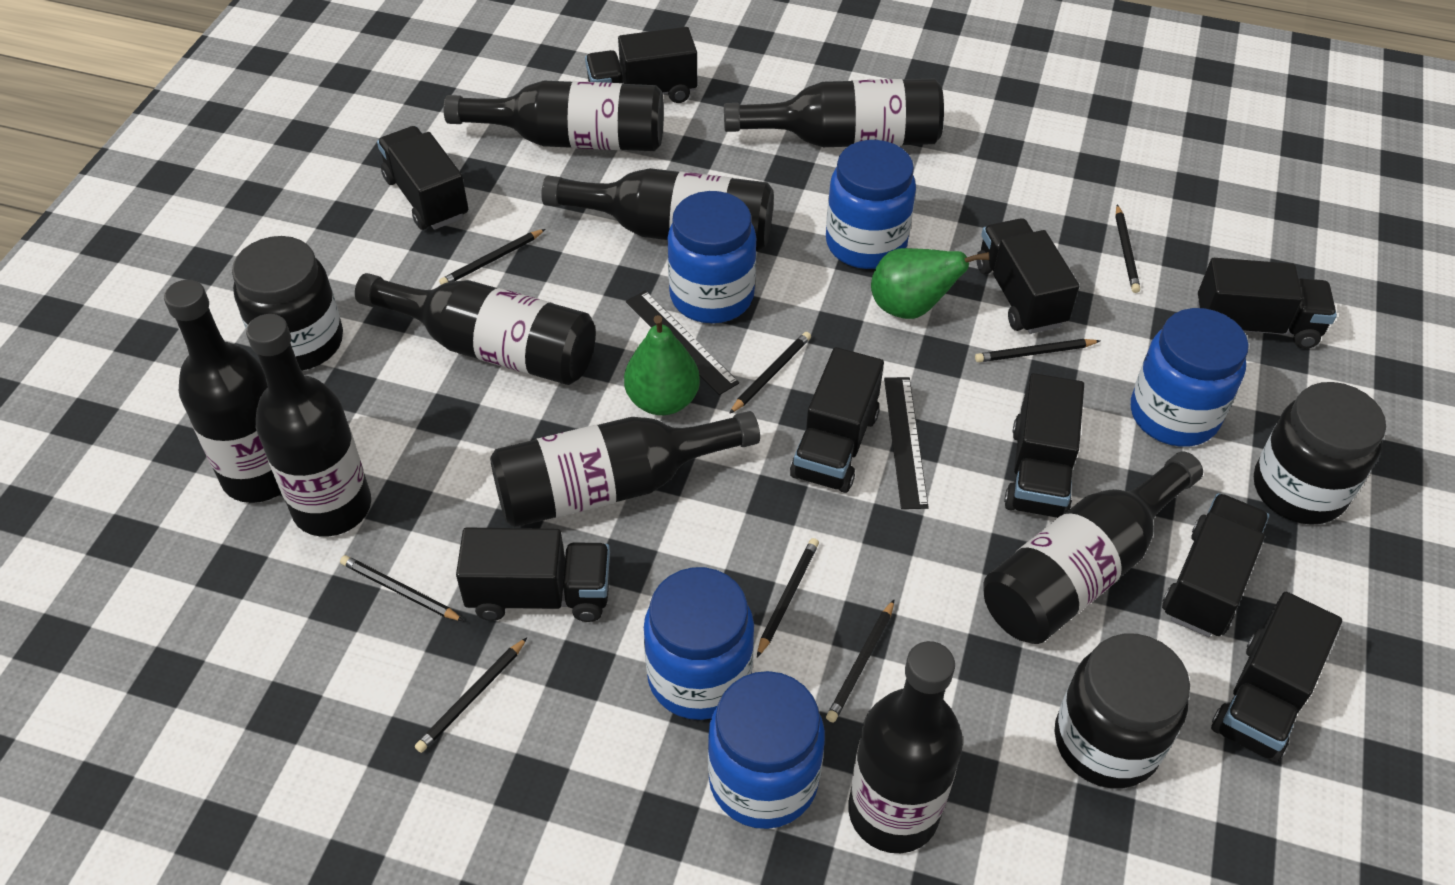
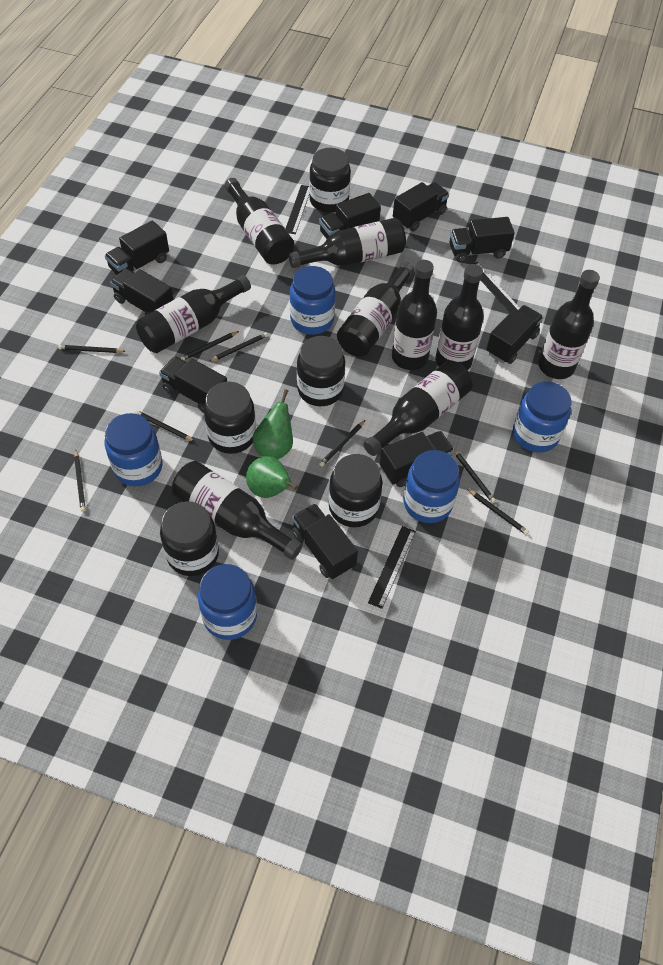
black jar: 3 -> 5
black ruler: 2 -> 3

